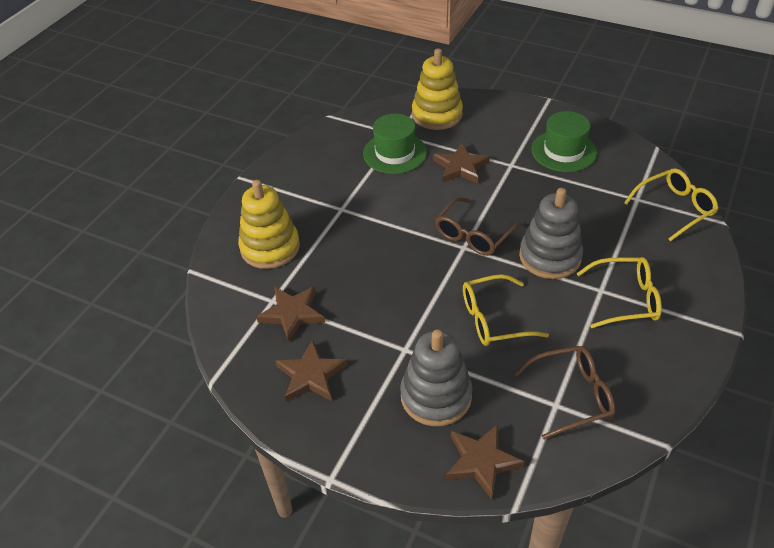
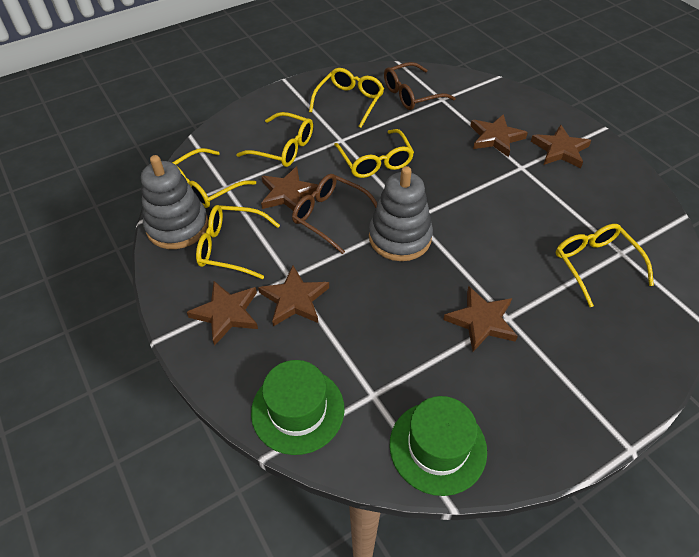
brown star: 4 -> 6
yellow glasses: 3 -> 6
yellow stacking toy: 2 -> 0

